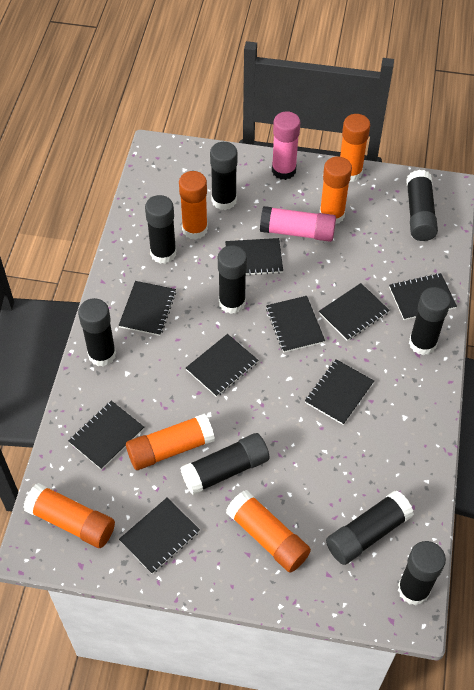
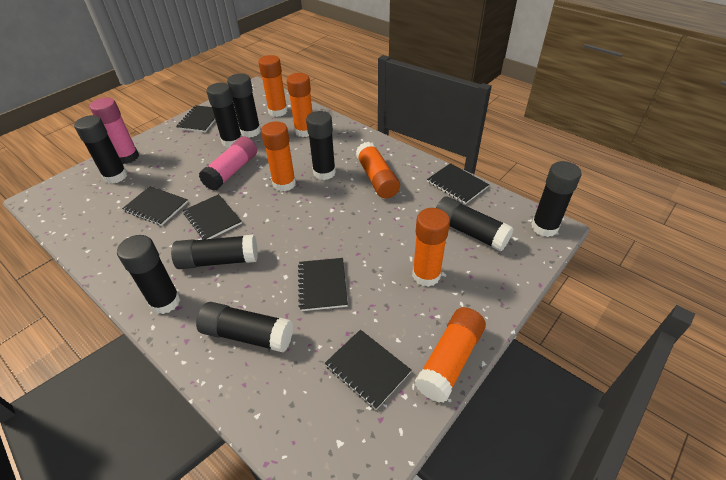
black notebook: 9 -> 6

